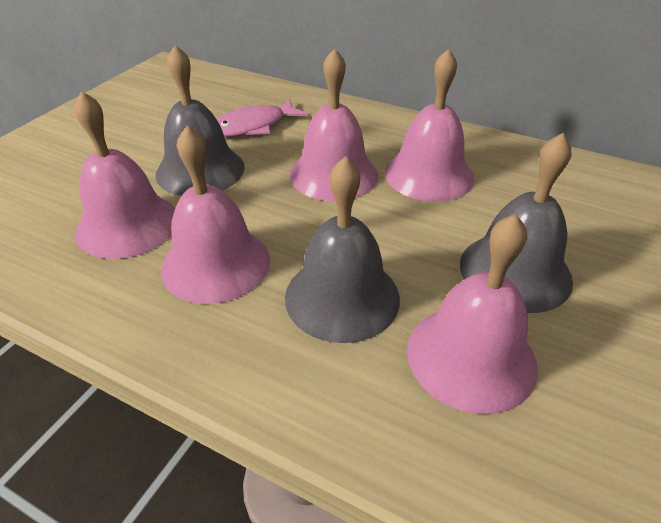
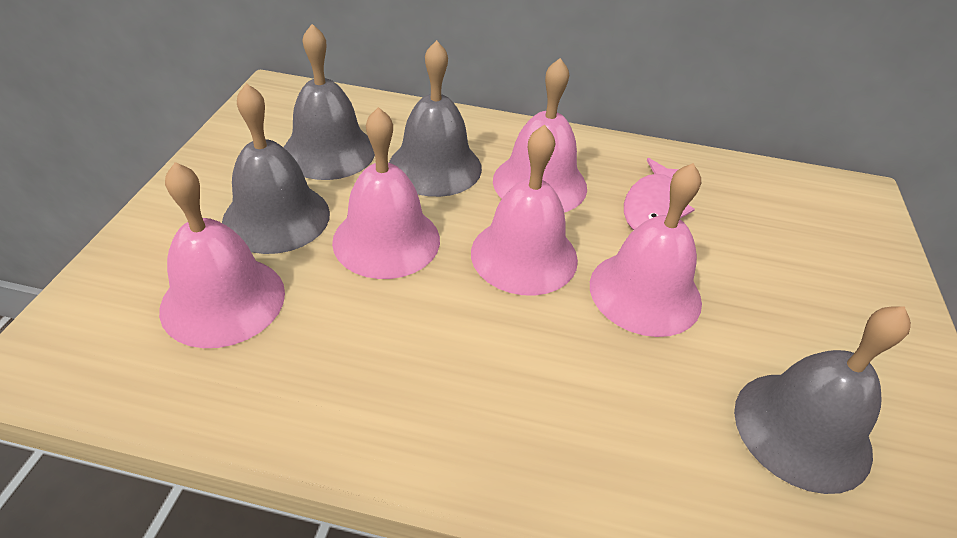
grey bell: 3 -> 4

